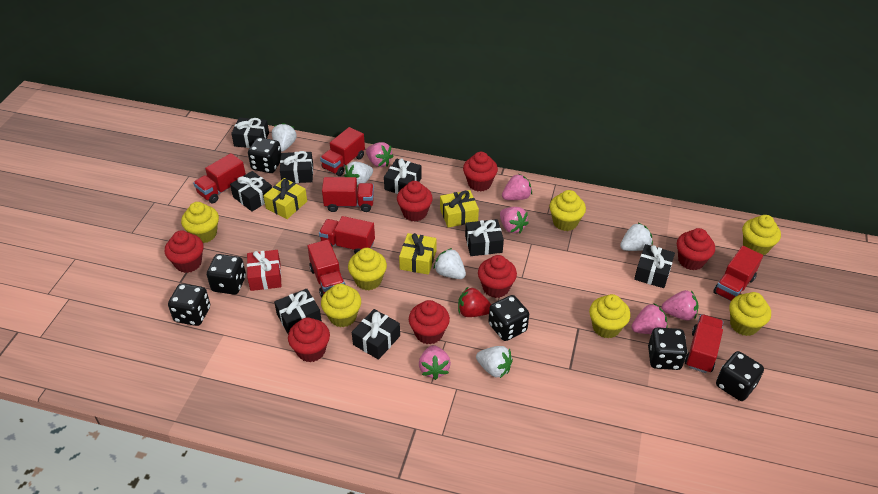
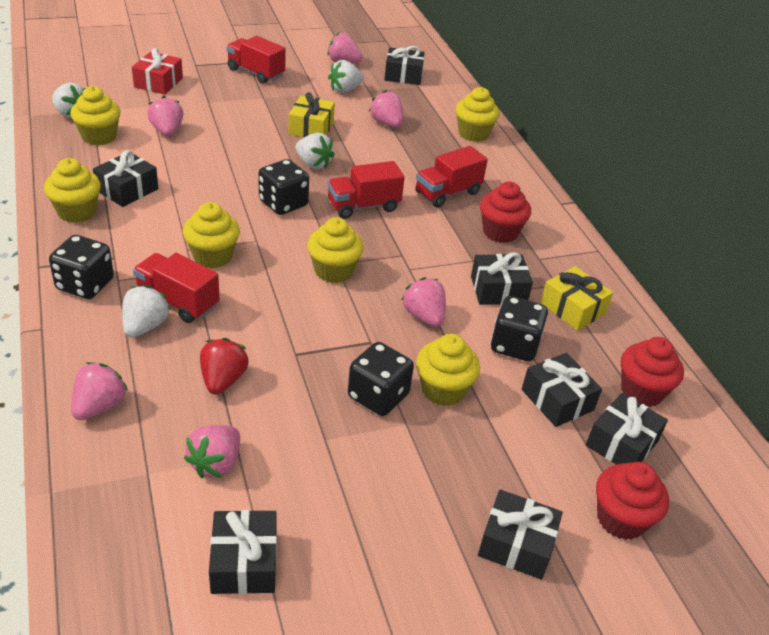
black dice: 6 -> 4
black gift: 8 -> 7
red cupcake: 7 -> 3
red truck: 7 -> 4
white strawberry: 5 -> 4
yellow cupcake: 7 -> 6
yellow gift: 3 -> 2

